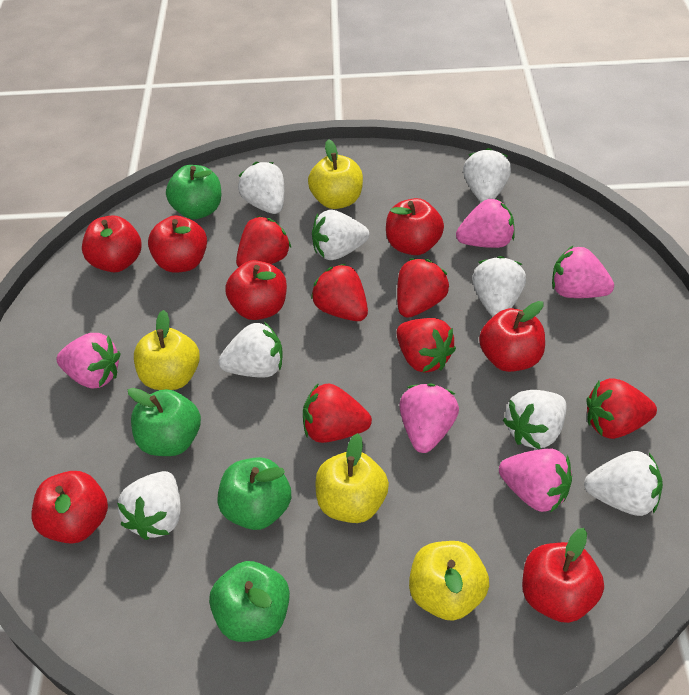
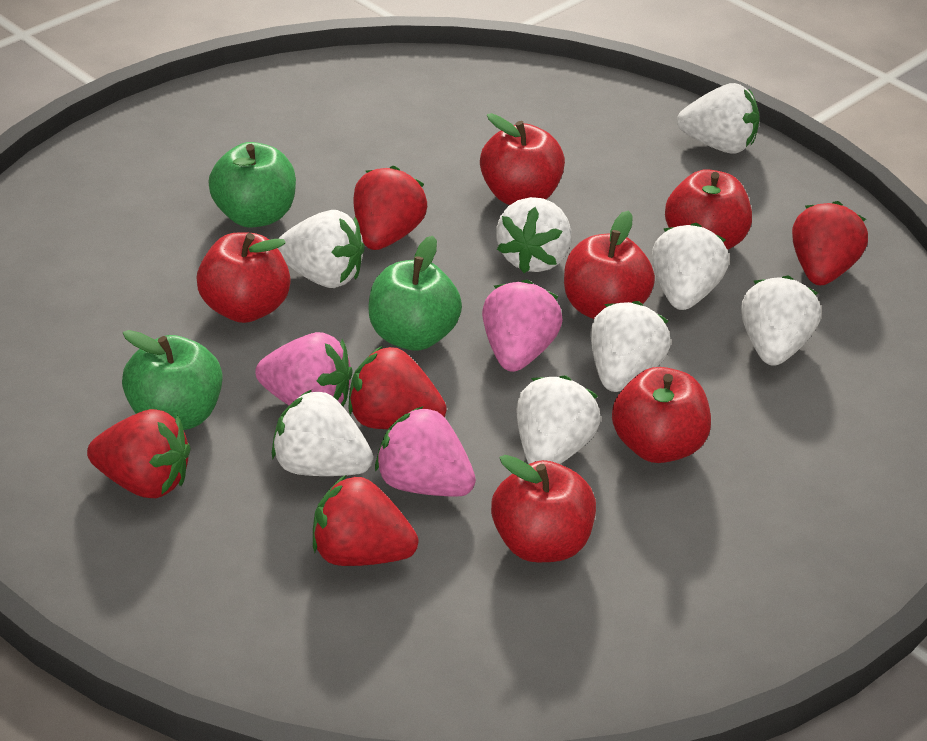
green apple: 4 -> 3
pink strawberry: 5 -> 3
red apple: 7 -> 6
red strawberry: 6 -> 5
yellow apple: 4 -> 0

